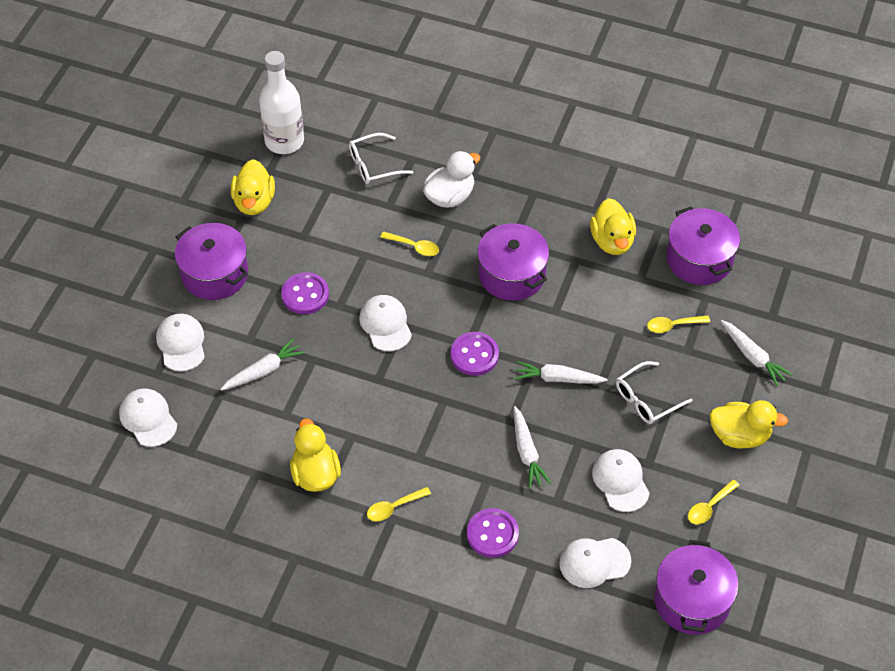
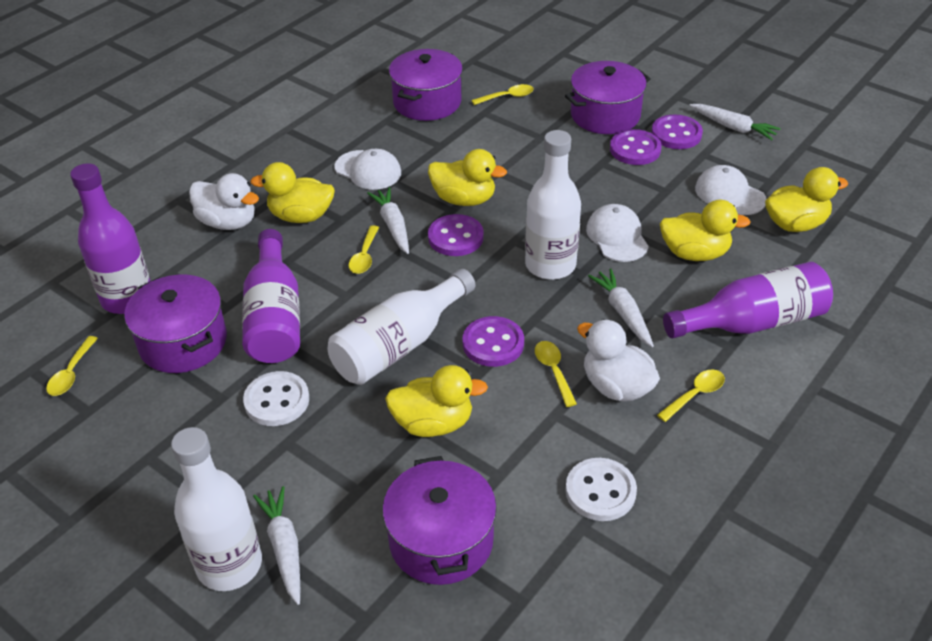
purple bottle: 0 -> 3
purple button: 3 -> 4
white bottle: 1 -> 3
white button: 0 -> 2
white cap: 5 -> 3
white duck: 1 -> 2
white glasses: 2 -> 0
yellow duck: 4 -> 5
yellow spoon: 4 -> 5

